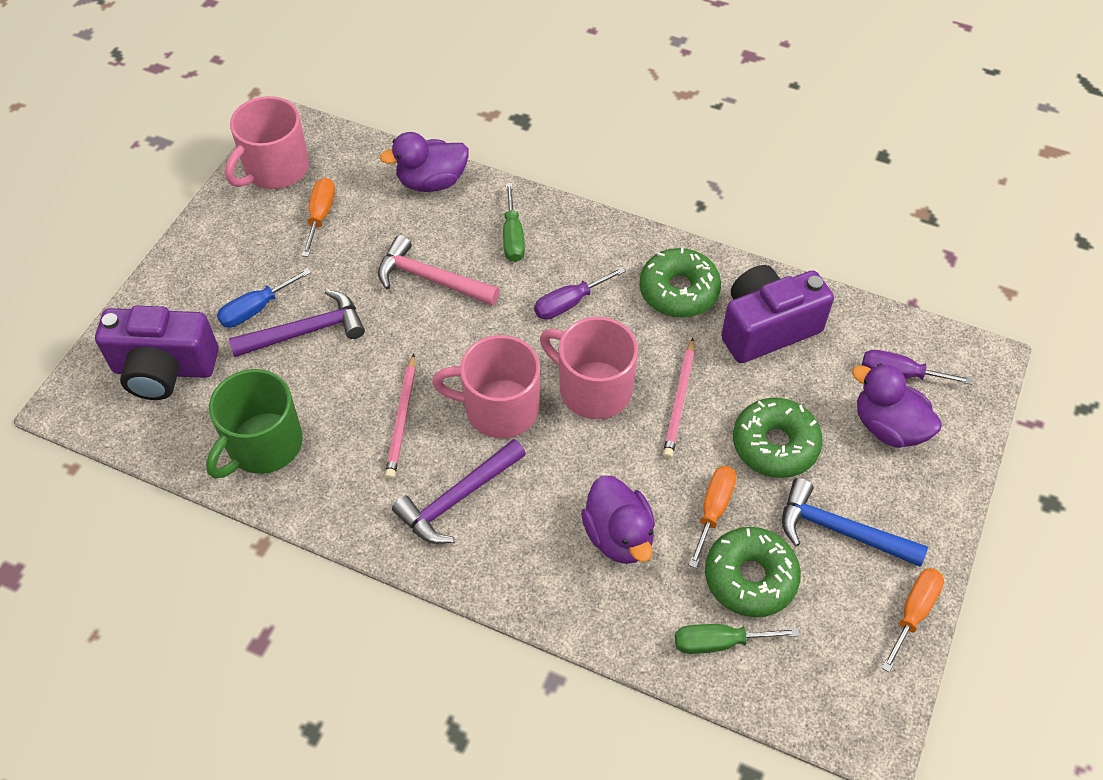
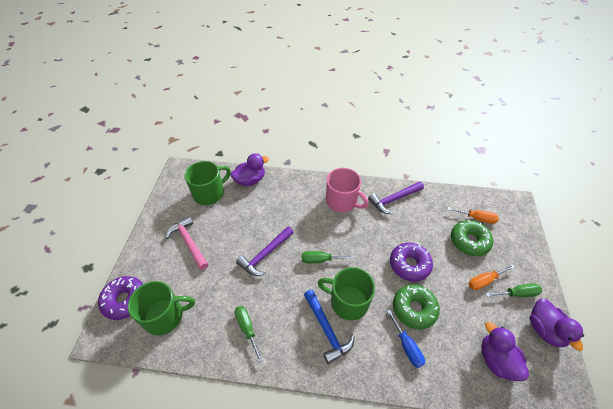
green donut: 3 -> 2
green mug: 1 -> 3
green screwdriver: 2 -> 3
orange screwdriver: 3 -> 2
pink mug: 3 -> 1
pink pencil: 2 -> 0
purple camera: 2 -> 0
purple donut: 0 -> 2
purple screwdriver: 2 -> 0

